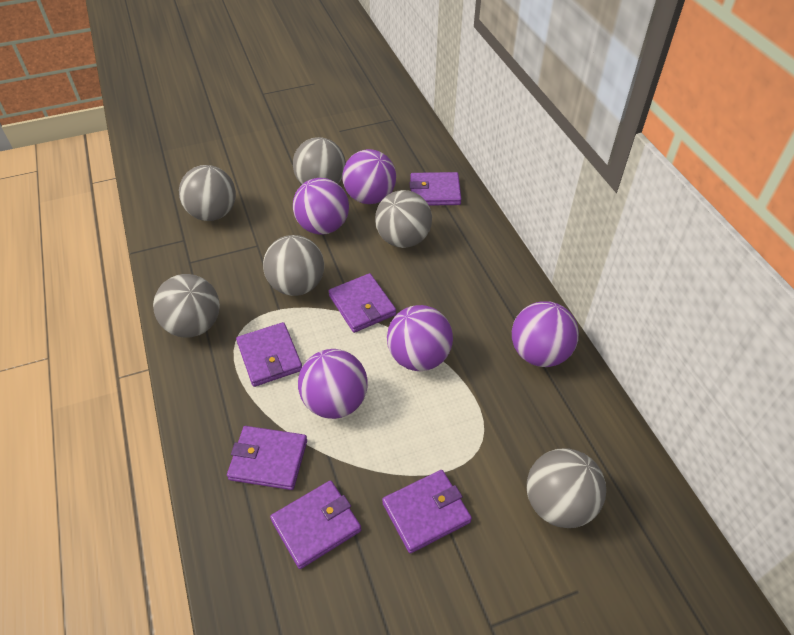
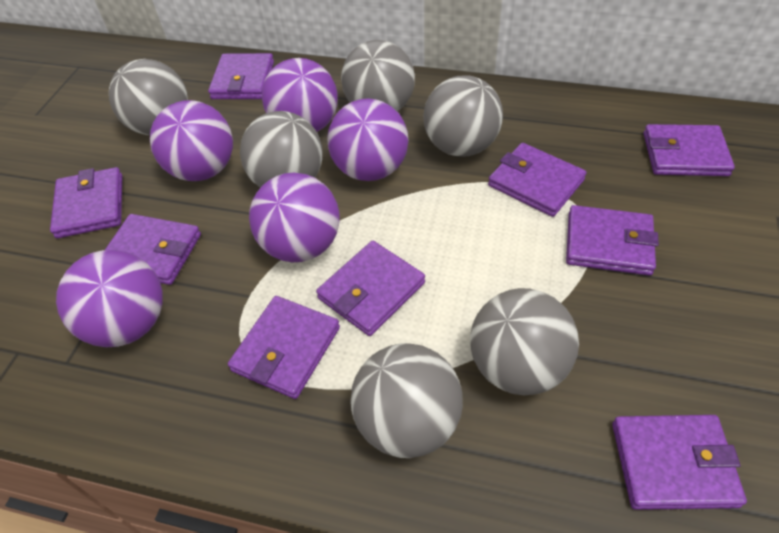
purple wallet: 6 -> 9

